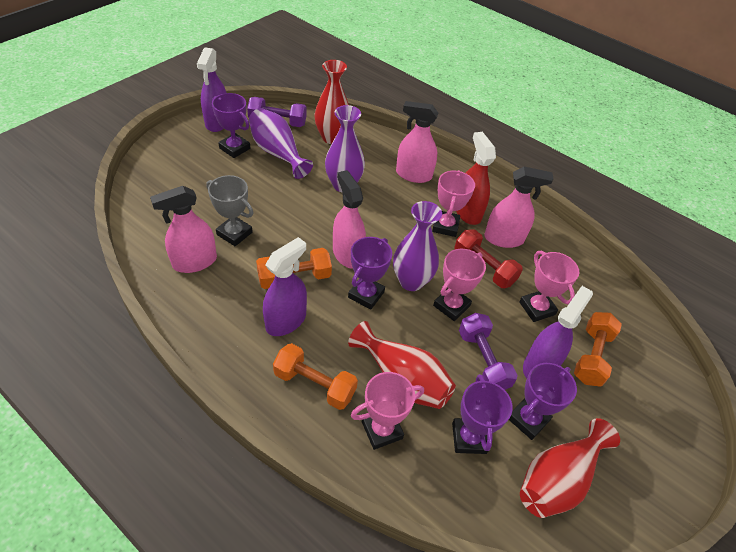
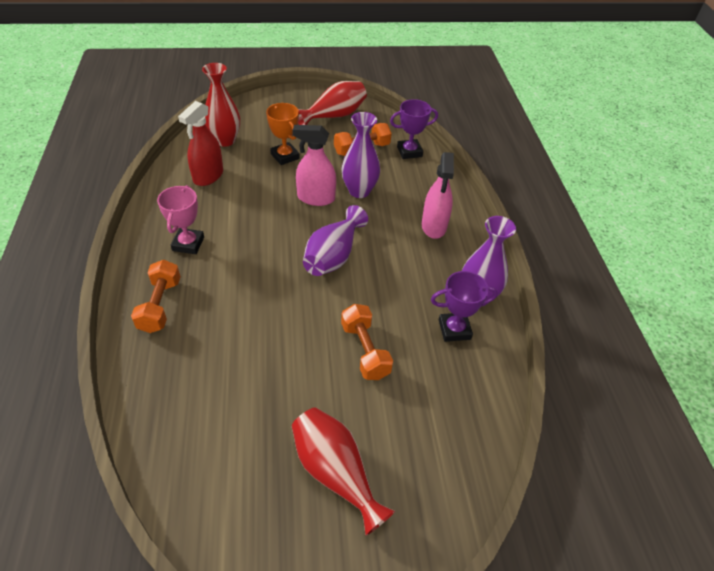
grey trophy: 1 -> 0
orange trophy: 0 -> 1
pink spray bottle: 4 -> 2
pink trophy: 4 -> 1
purple dumbbell: 2 -> 0
purple spray bottle: 3 -> 0
purple trophy: 4 -> 2
red dumbbell: 1 -> 0

